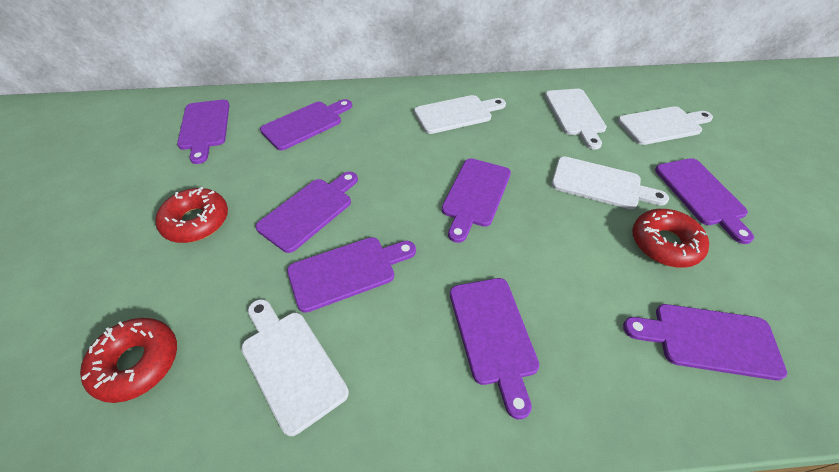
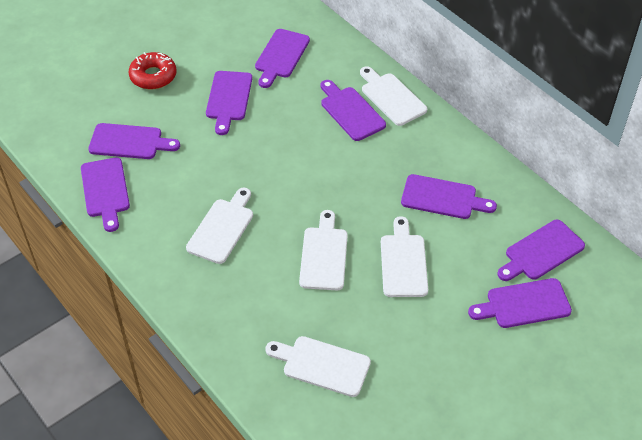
red donut: 3 -> 1

